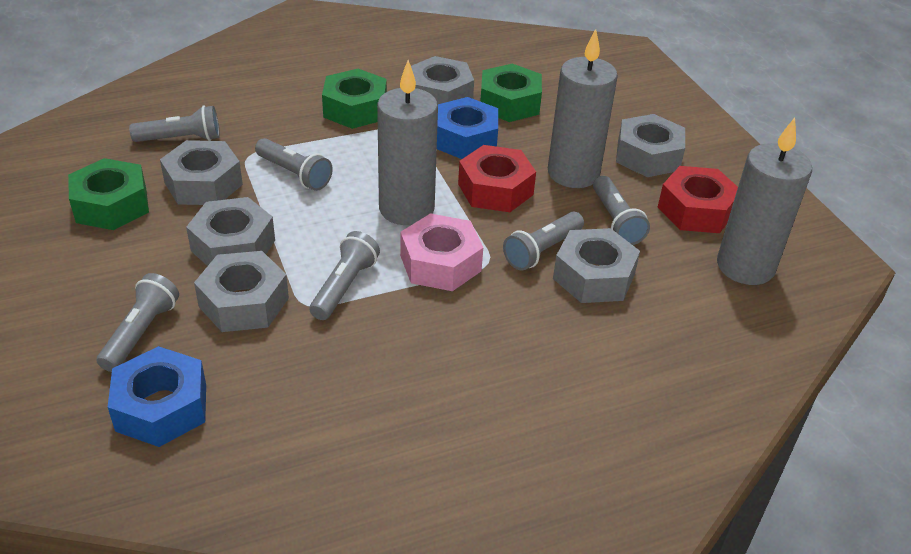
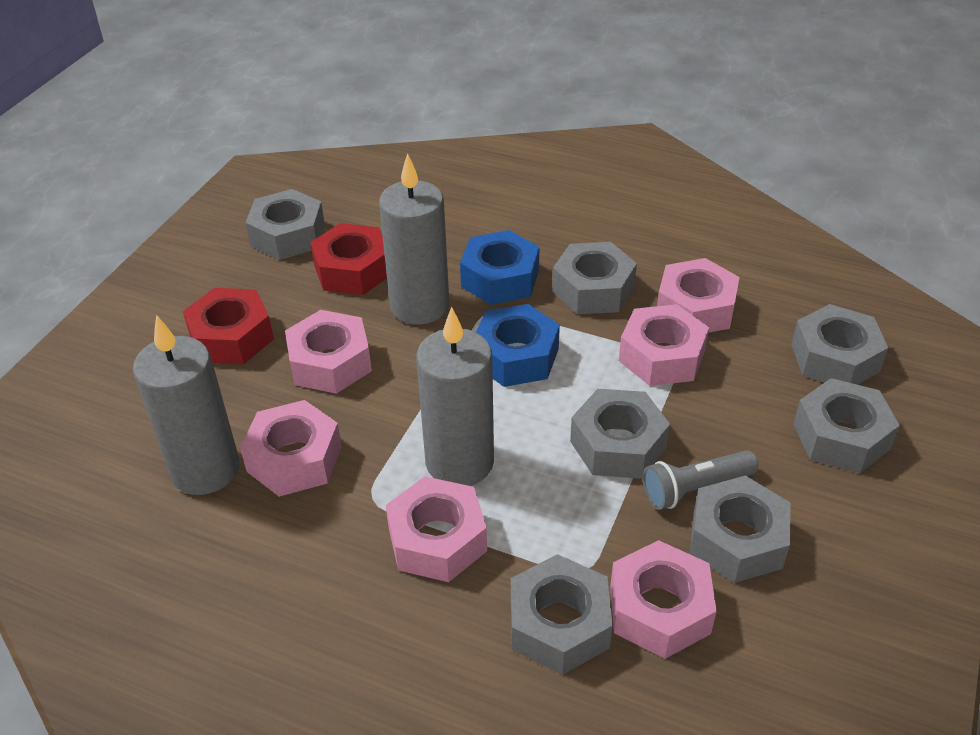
green nut: 3 -> 0
grey flashlight: 6 -> 1
grey nut: 6 -> 7
pink nut: 1 -> 6

